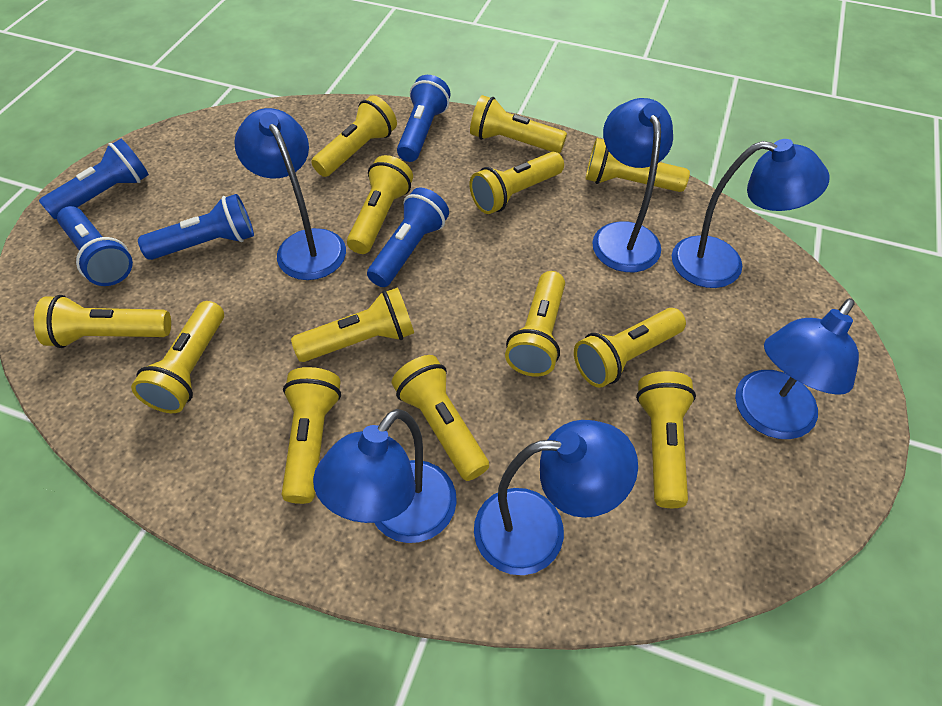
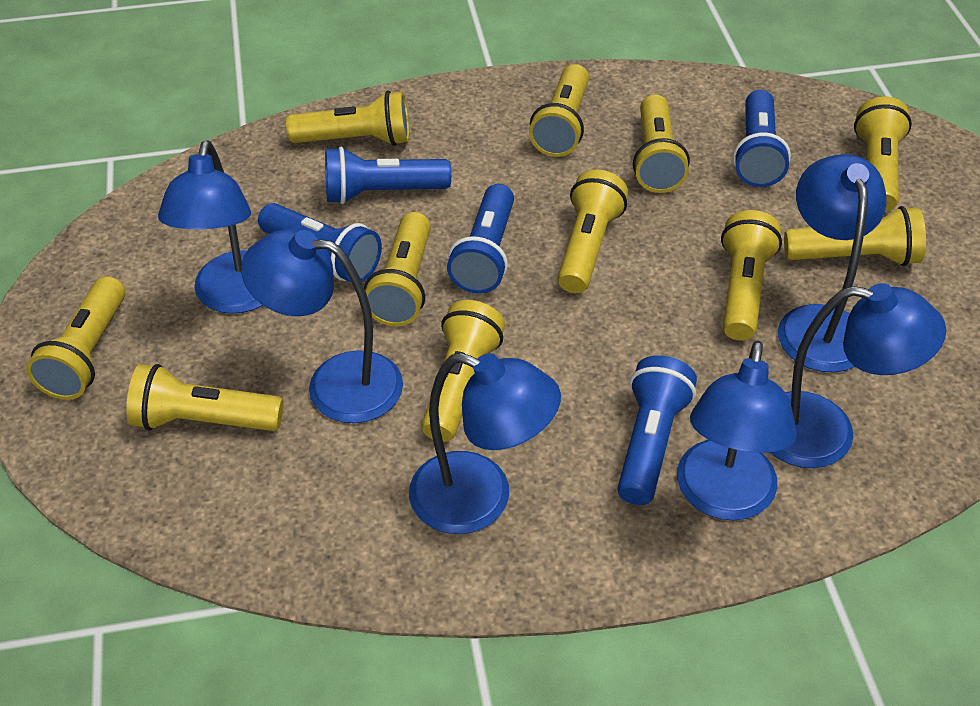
yellow flashlight: 13 -> 11

